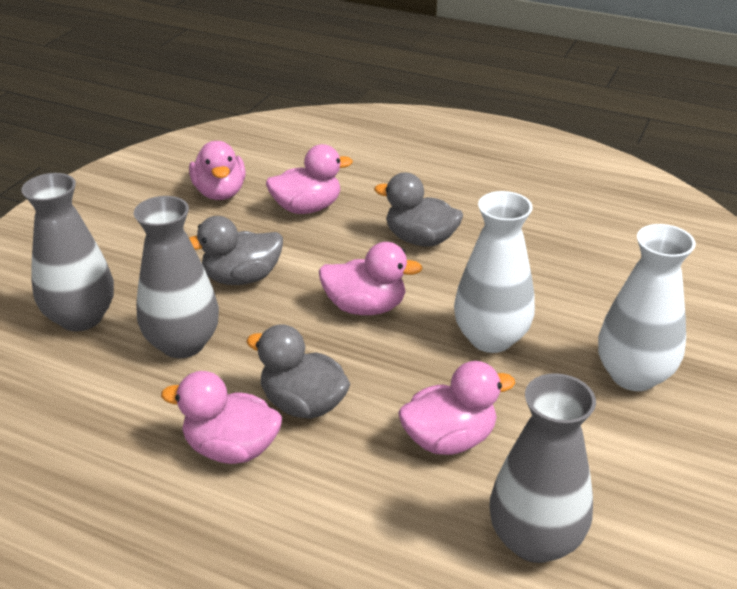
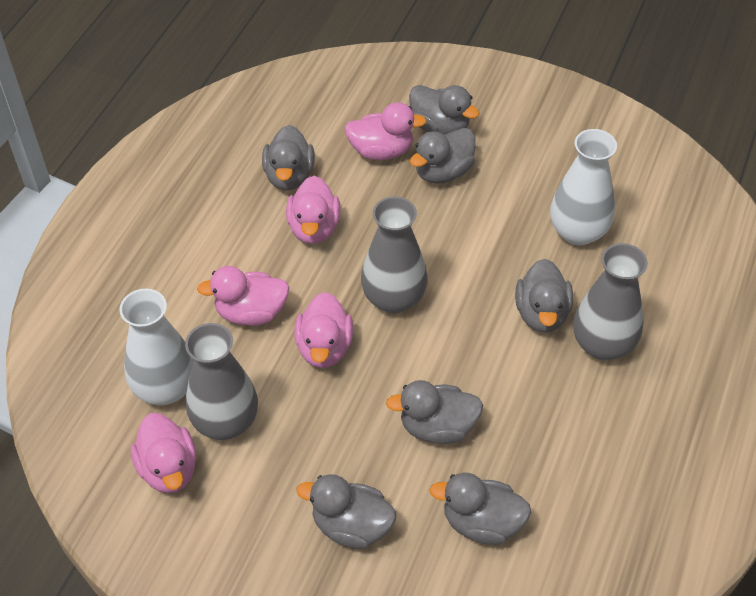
grey duck: 3 -> 7

